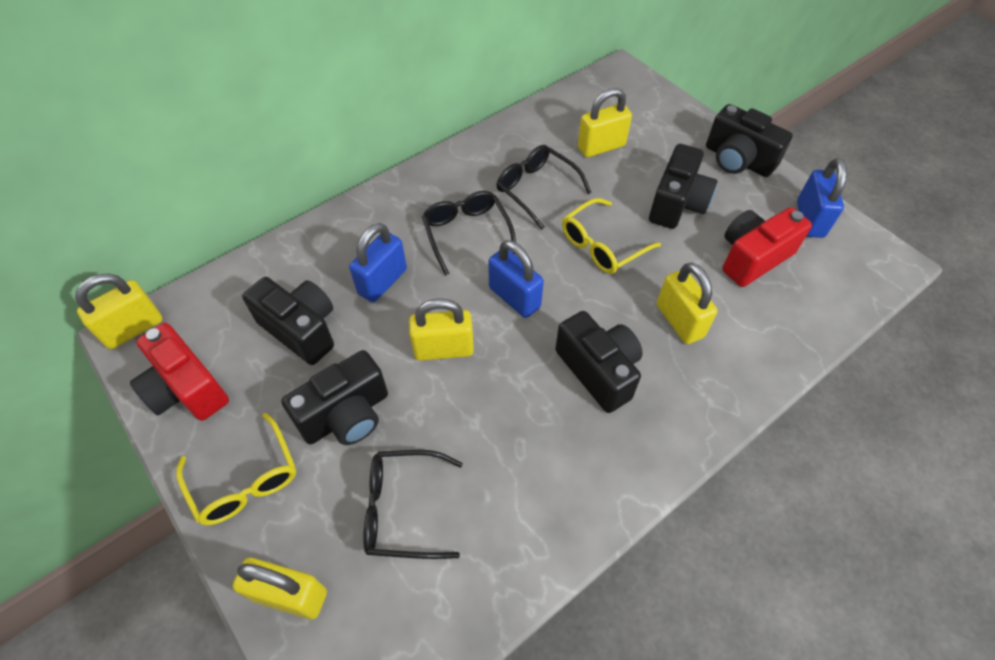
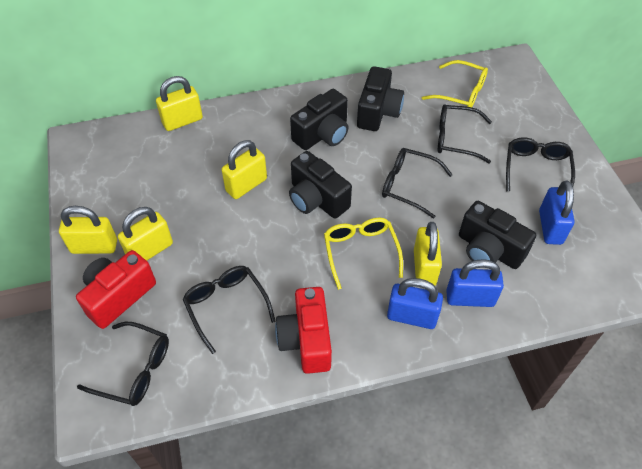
black camera: 5 -> 4
black glasses: 3 -> 5

